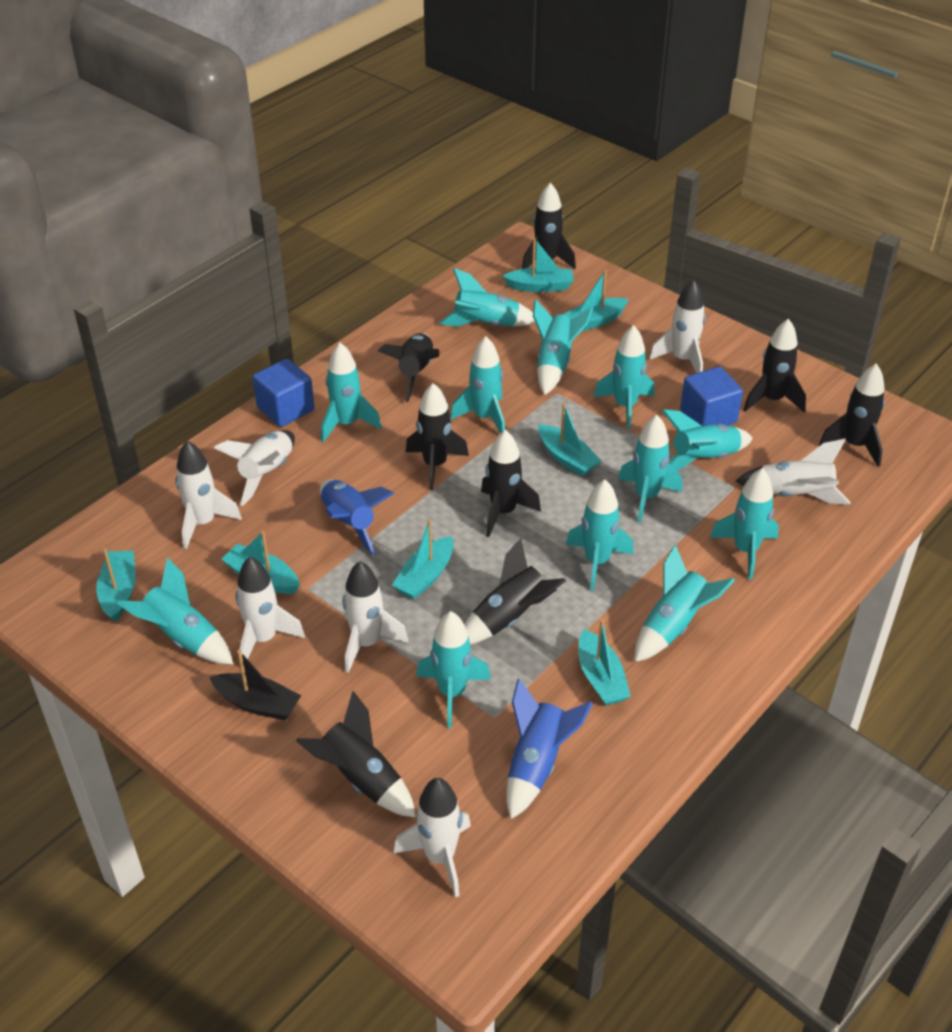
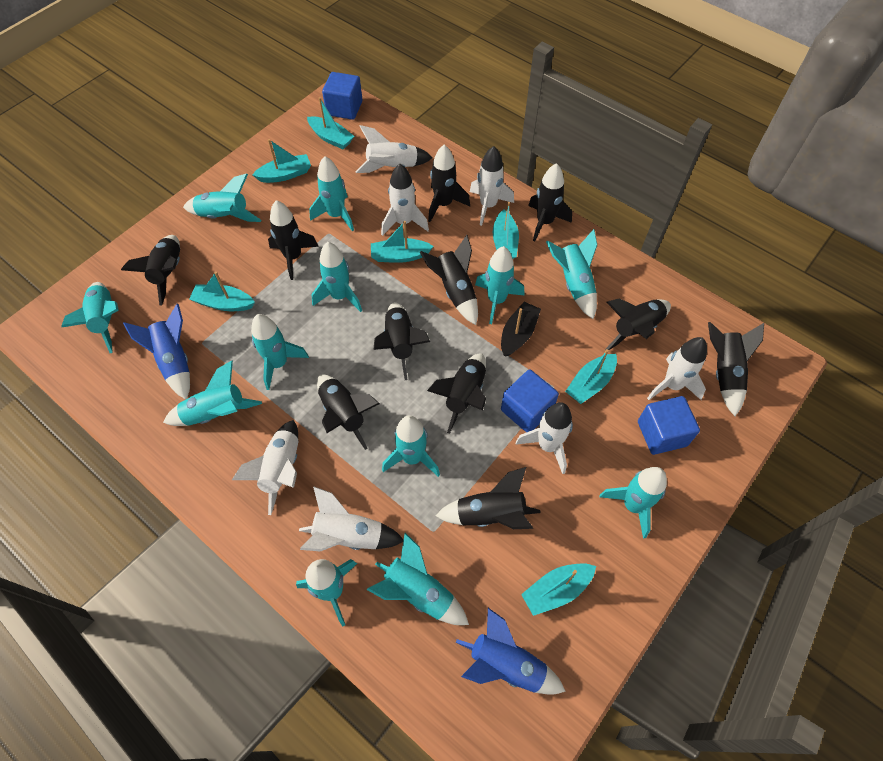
black rocket: 8 -> 11
blue cube: 2 -> 3

